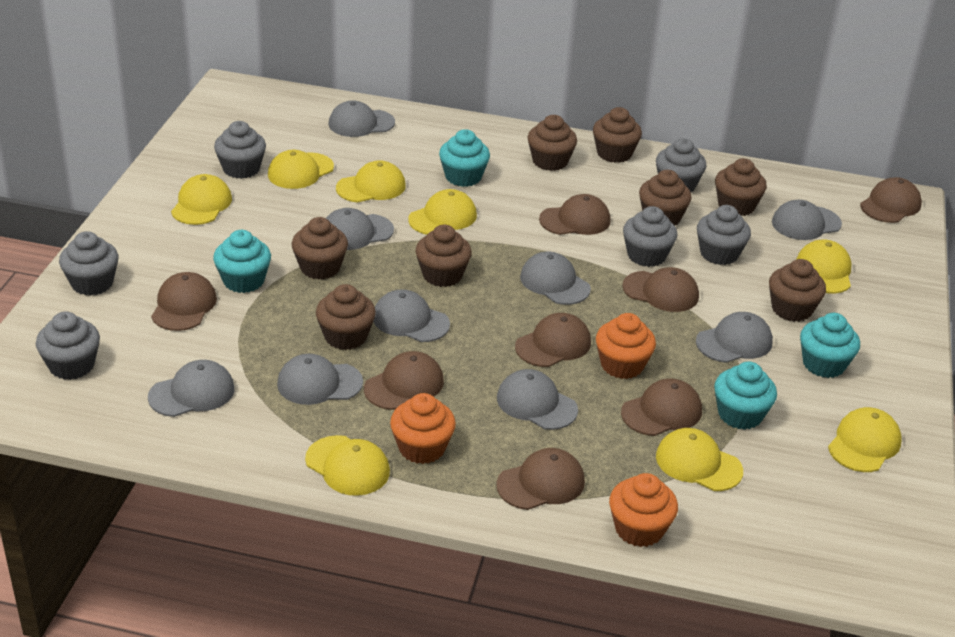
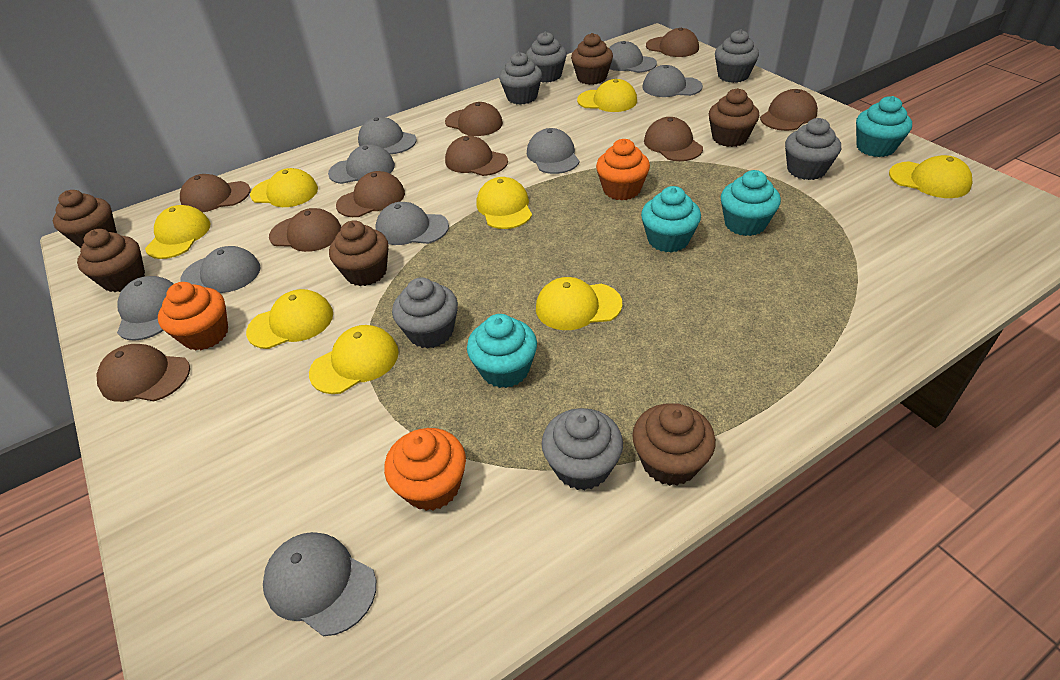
brown cap: 8 -> 9
brown cupcake: 8 -> 6

